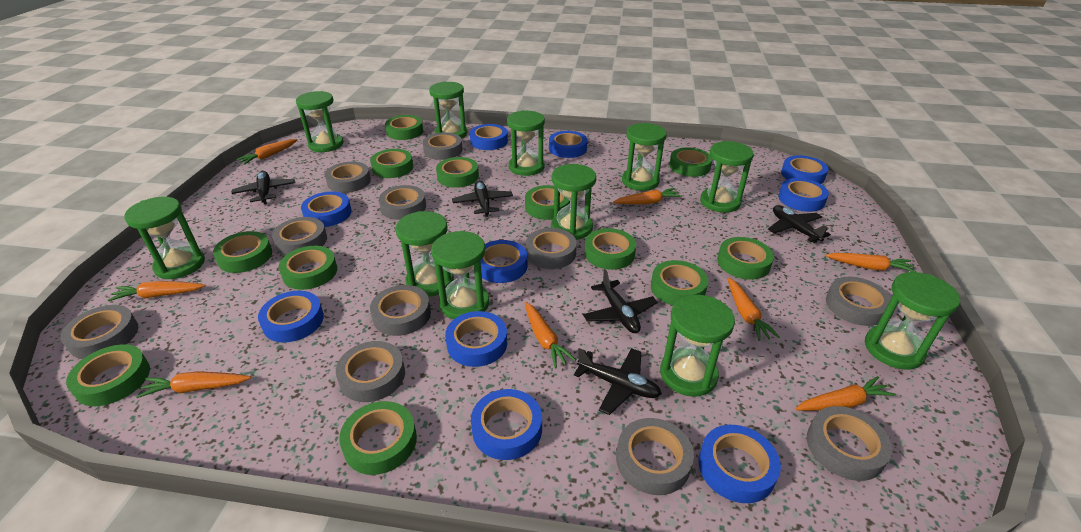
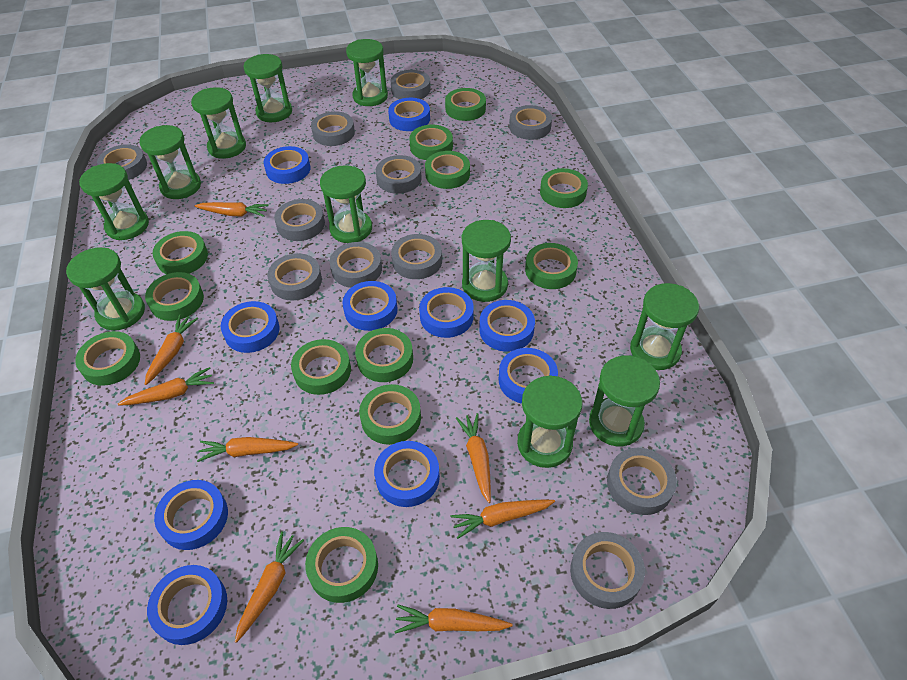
black plane: 5 -> 0

